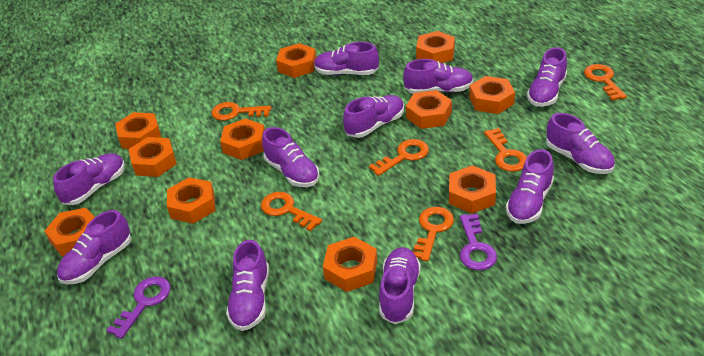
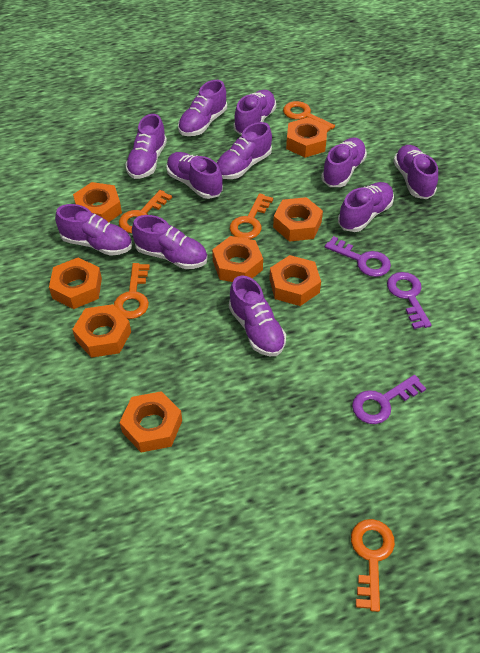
orange key: 6 -> 5
orange nut: 11 -> 8
purple key: 2 -> 3

